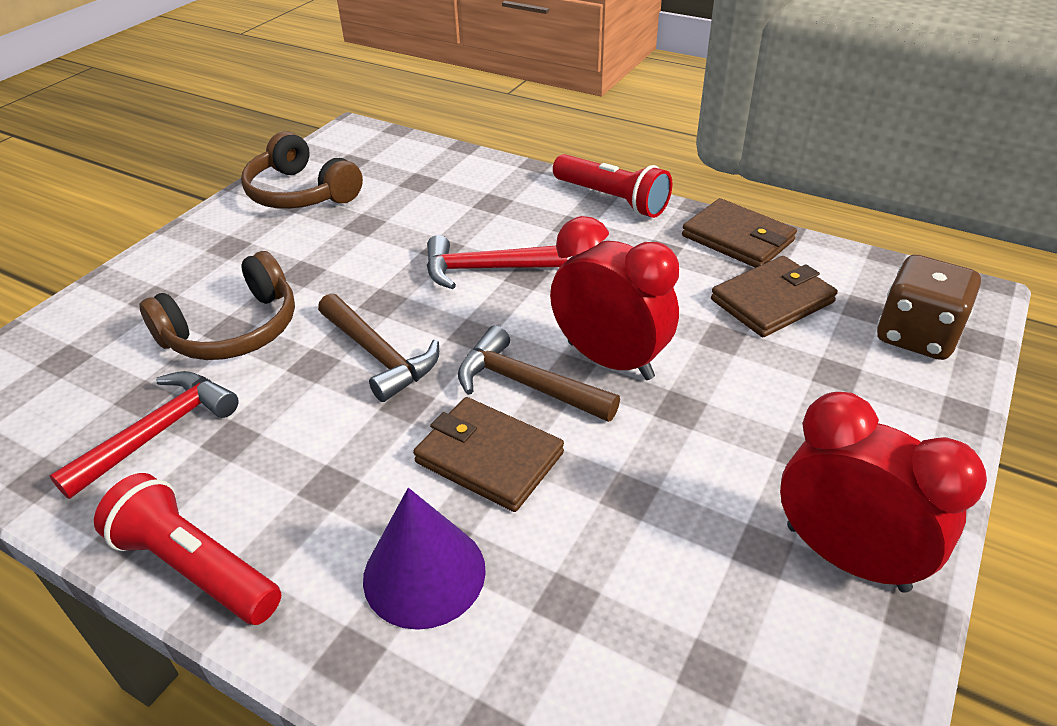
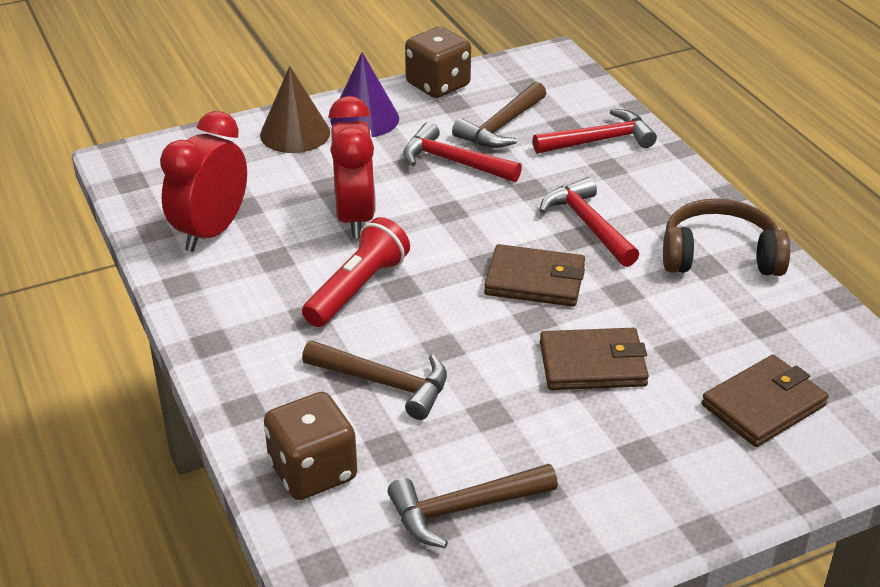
brown cone: 0 -> 1
brown dice: 1 -> 2
brown hammer: 2 -> 3
brown headphones: 2 -> 1
red flashlight: 2 -> 1
red hammer: 2 -> 3

